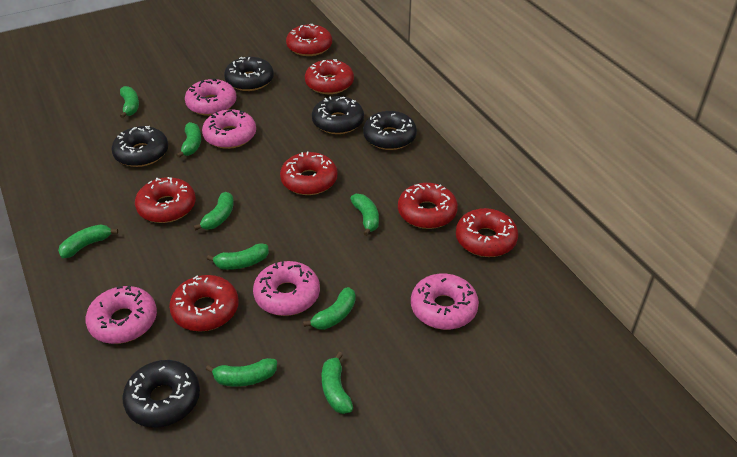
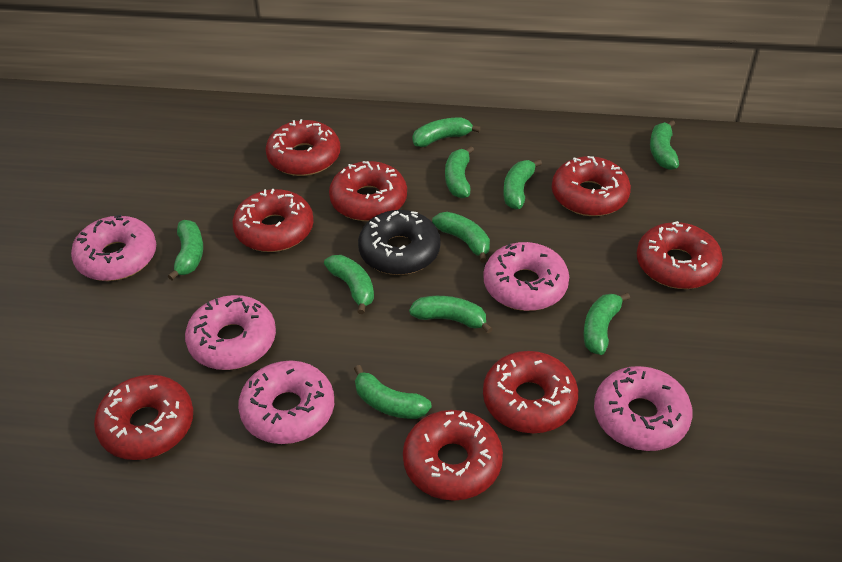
black donut: 5 -> 1
green banana: 9 -> 10
red donut: 7 -> 8

